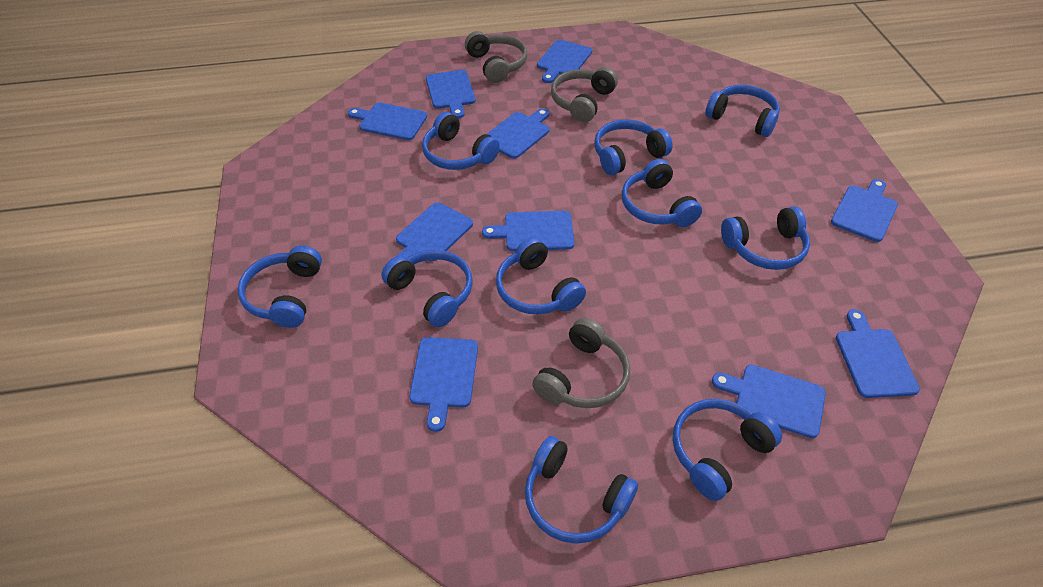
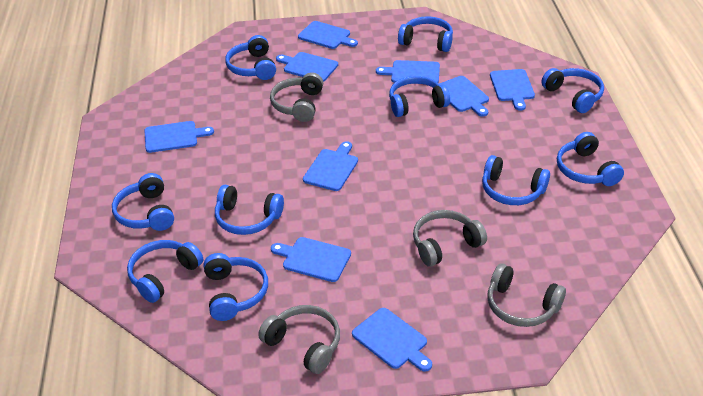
blue cutting board: 10 -> 9
grey headphones: 3 -> 4

